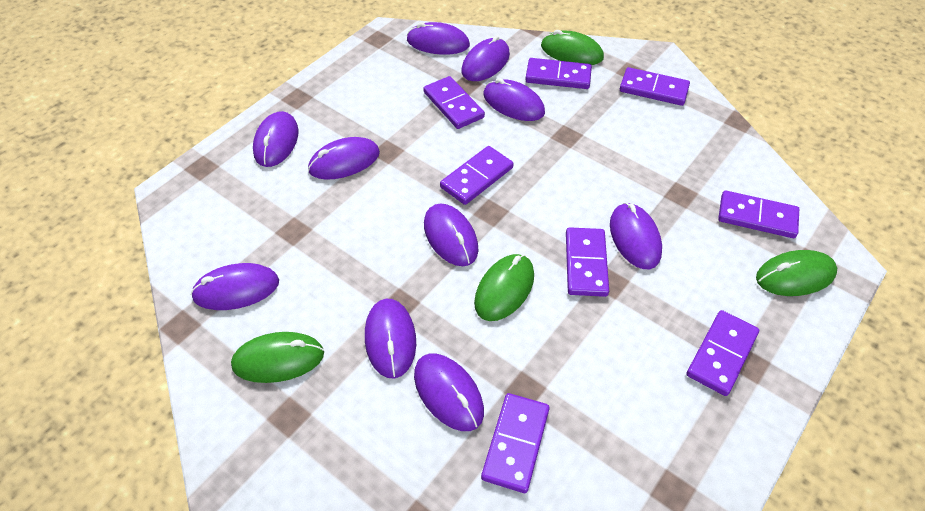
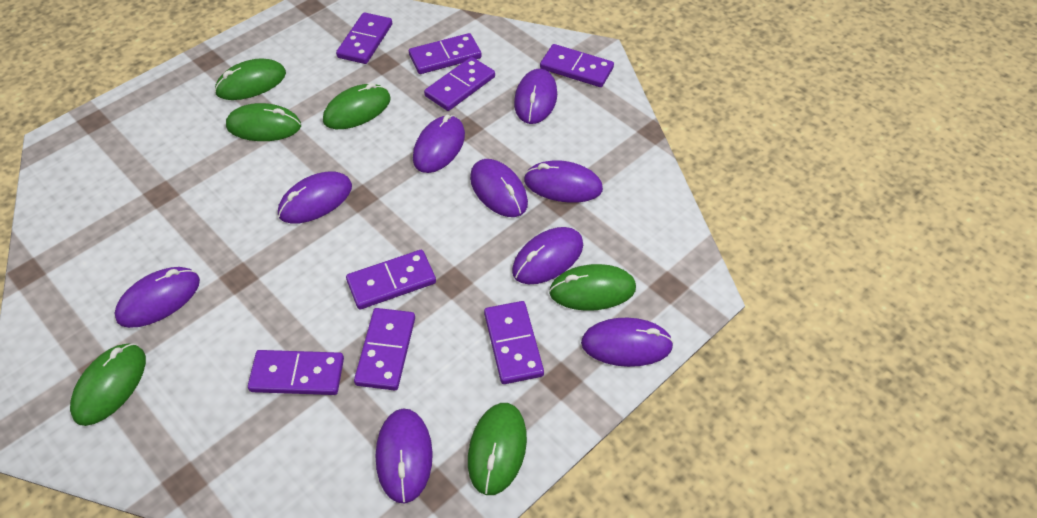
green mouse: 4 -> 6
purple mouse: 10 -> 9

